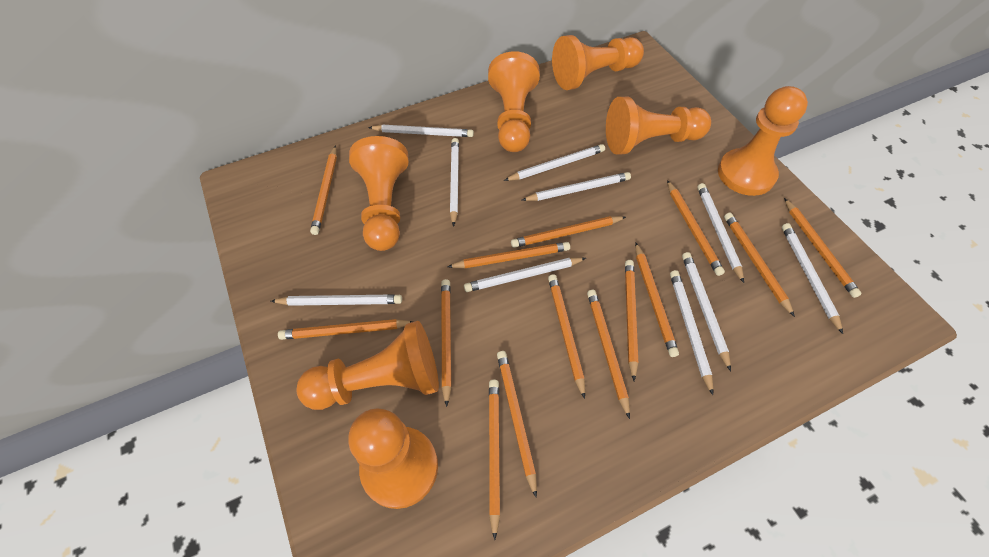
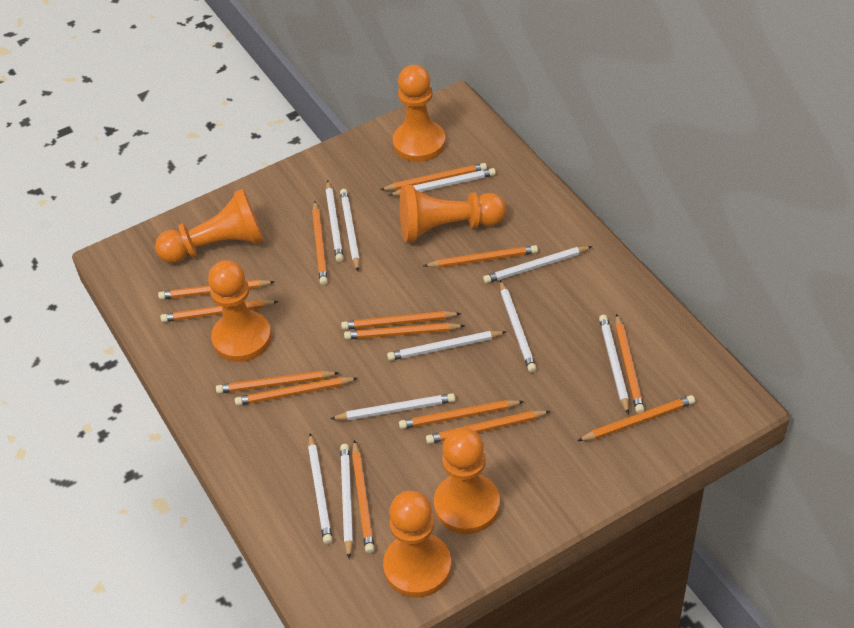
orange pawn: 7 -> 6

